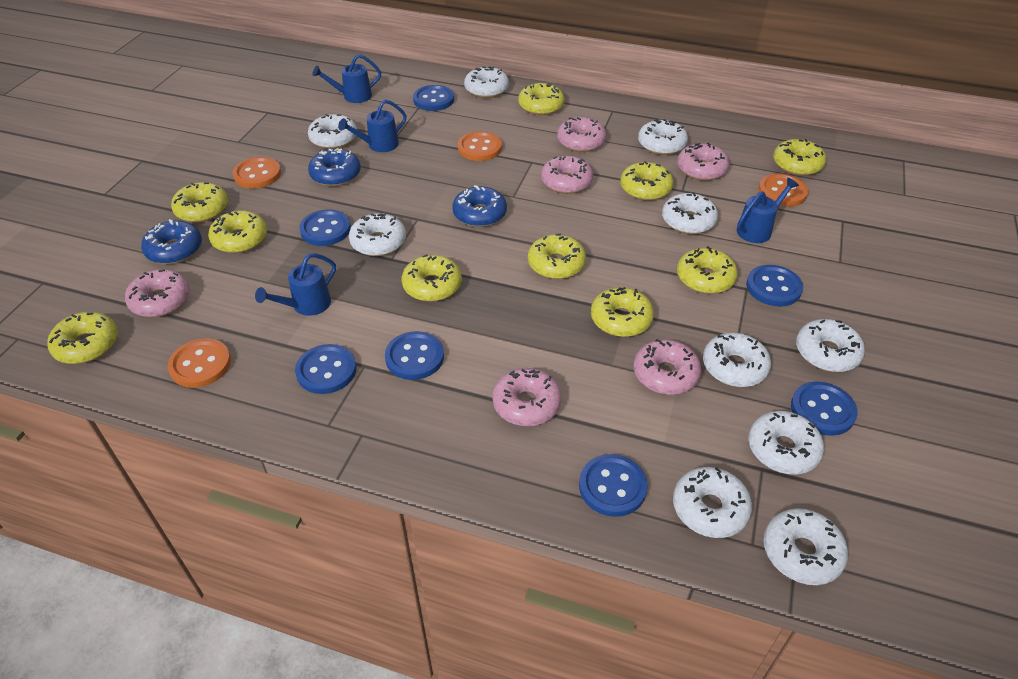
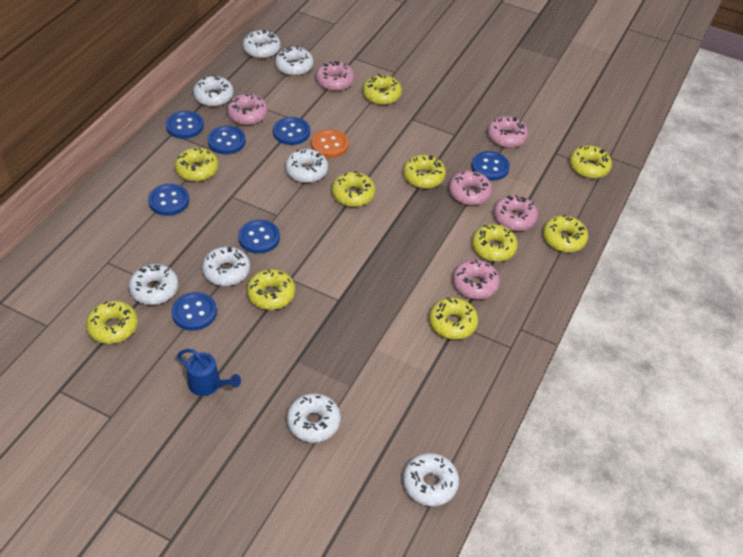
blue donut: 3 -> 0
blue watering can: 4 -> 1
orange button: 4 -> 1
white donut: 10 -> 8

